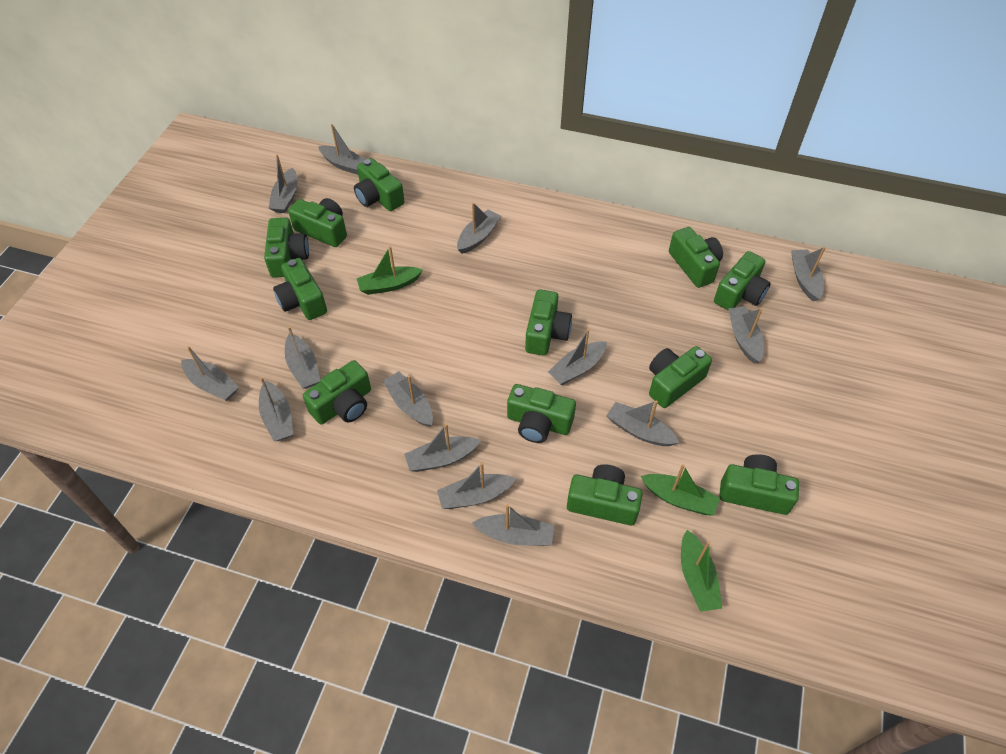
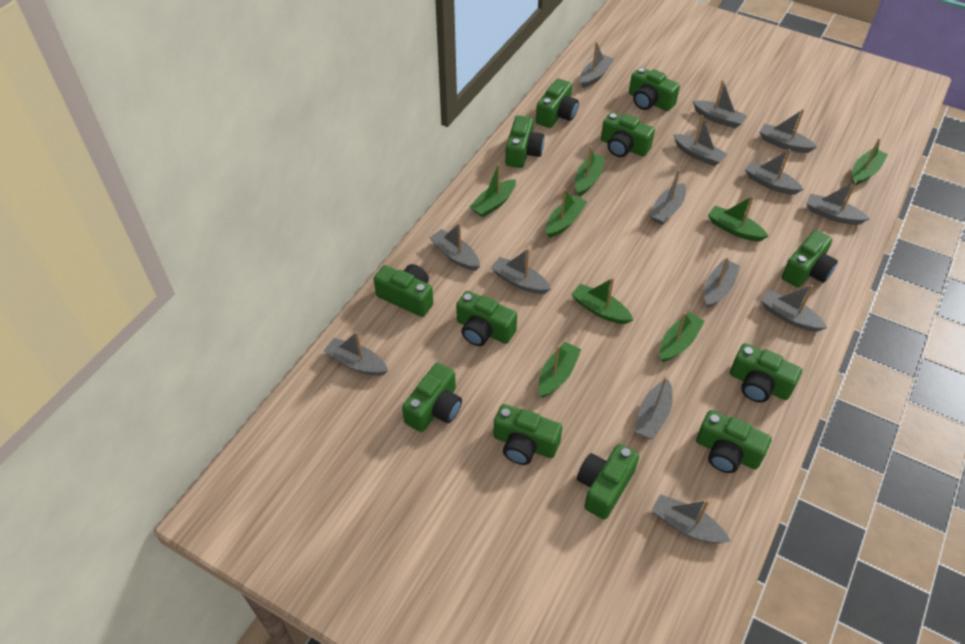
green boat: 3 -> 8

